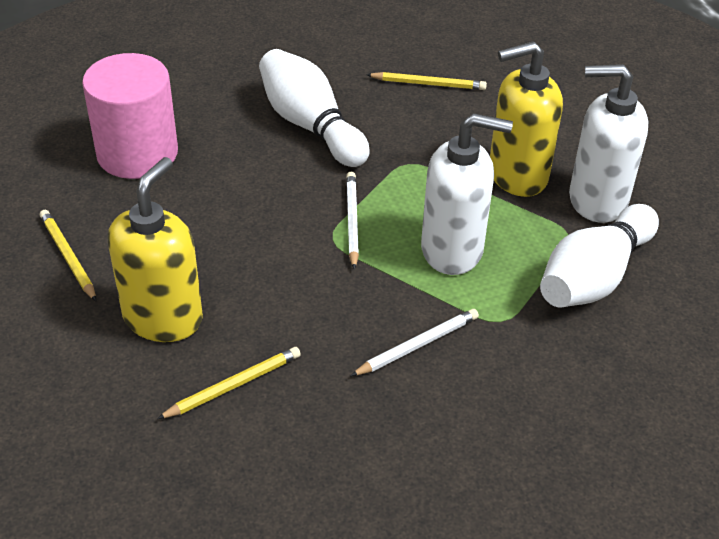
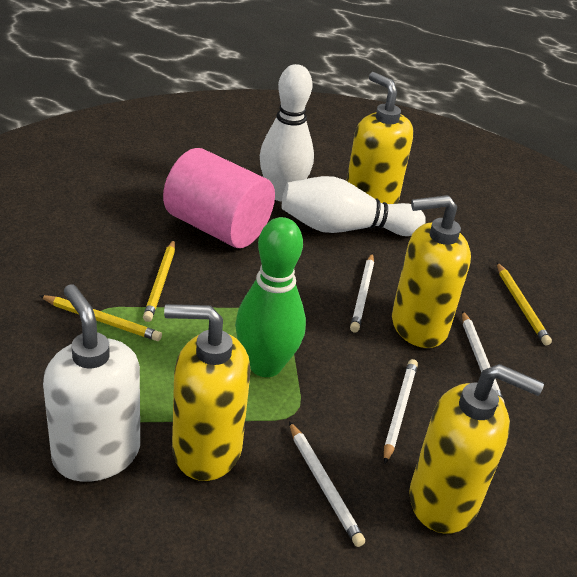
green bowling pin: 0 -> 1
white pencil: 2 -> 4
white soap dispenser: 2 -> 1
yellow soap dispenser: 2 -> 4

